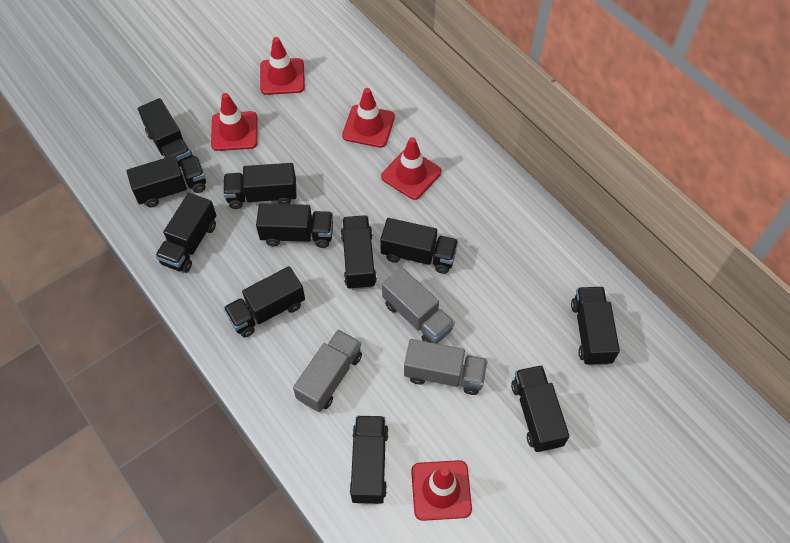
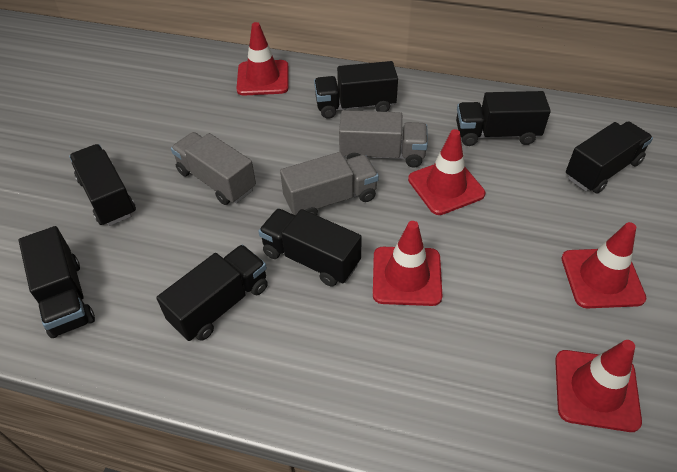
black truck: 11 -> 7

